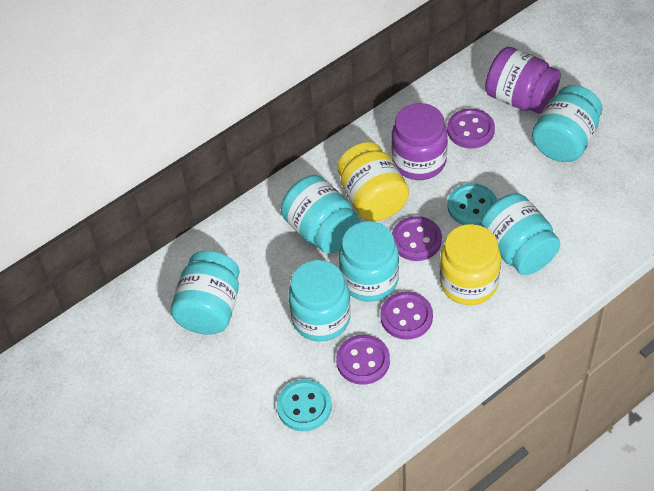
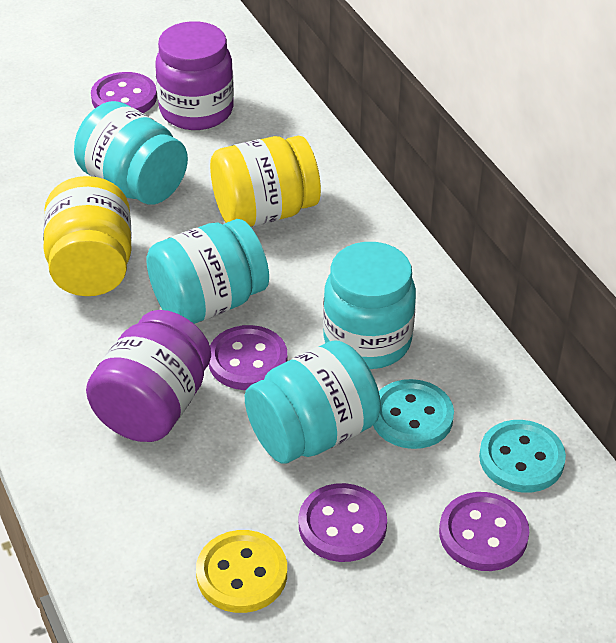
turquoise jar: 6 -> 4
yellow button: 0 -> 1

